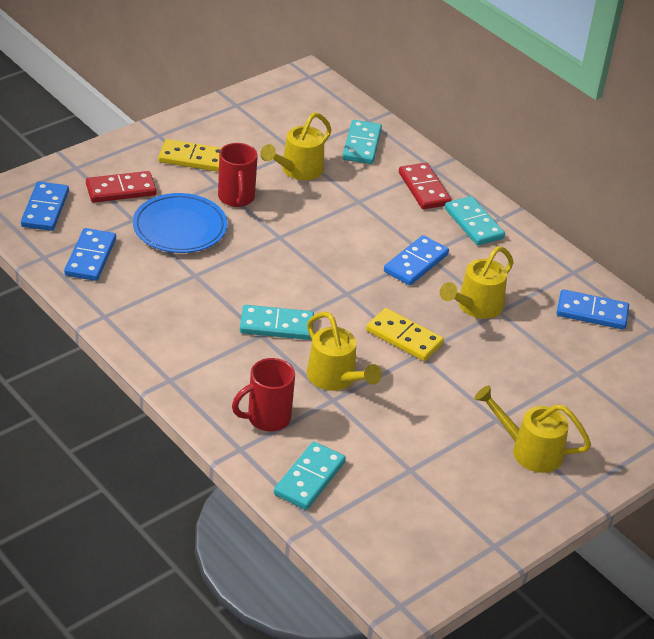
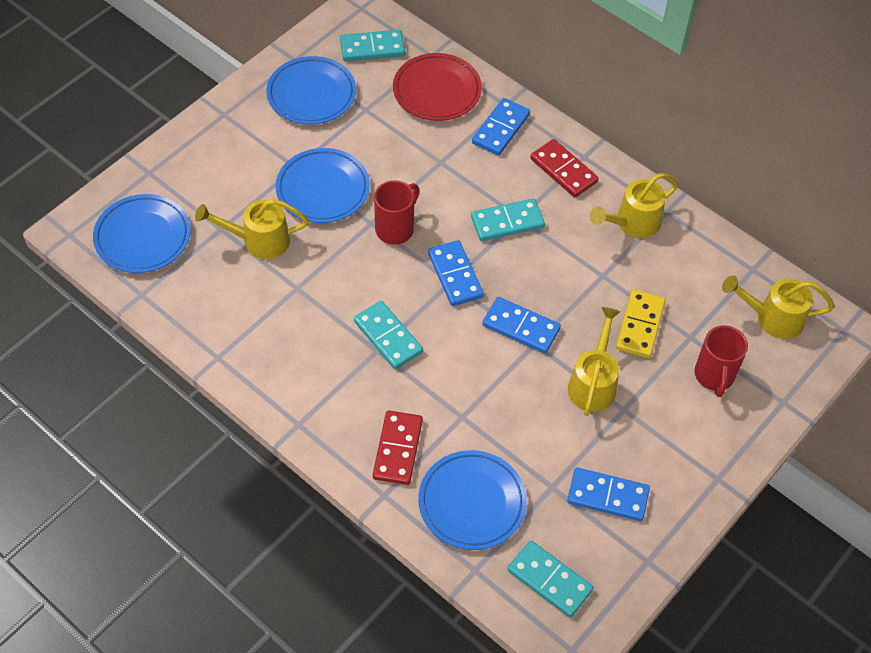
blue plate: 1 -> 4
red plate: 0 -> 1
yellow domino: 2 -> 1

